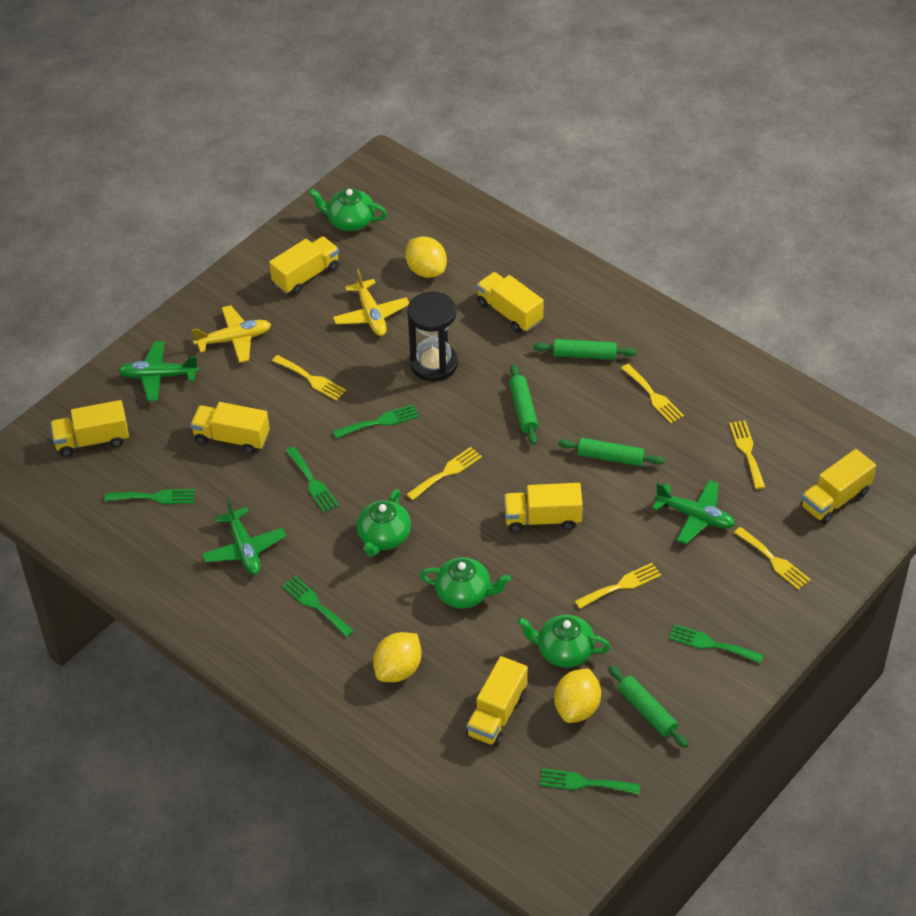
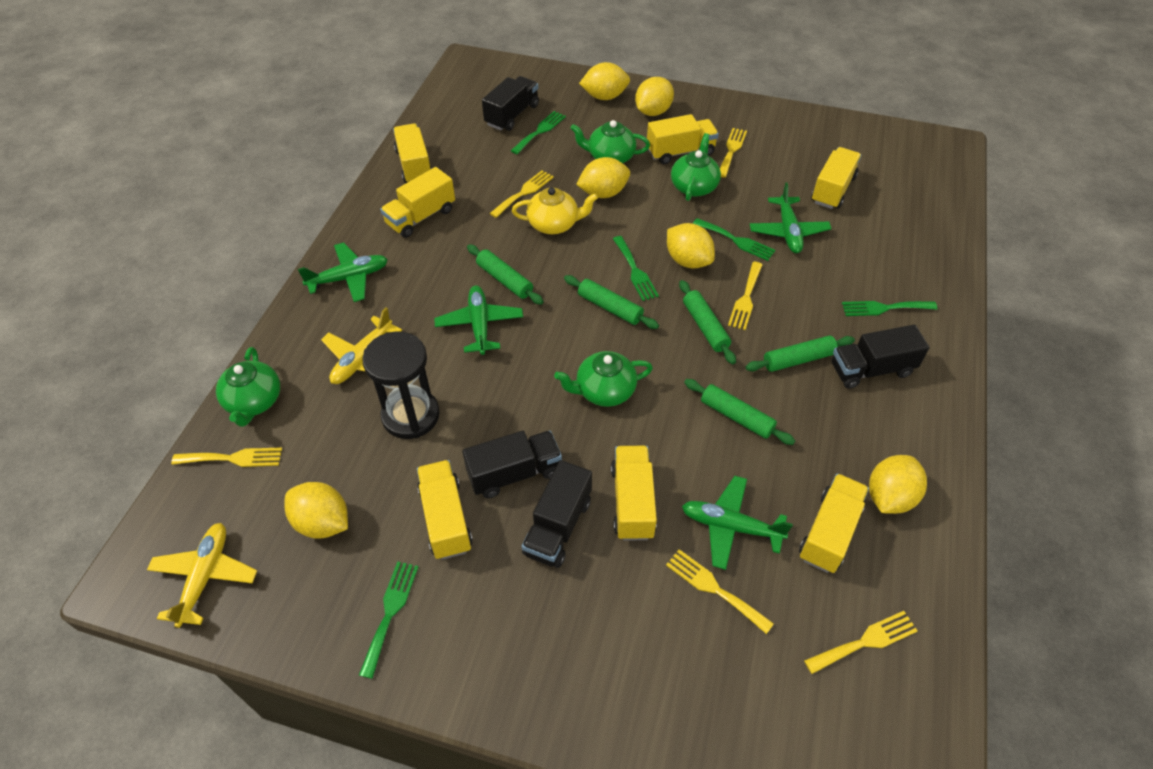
black truck: 0 -> 4
green fork: 6 -> 5
green plane: 3 -> 4
green rolling pin: 4 -> 5
yellow lemon: 3 -> 6
yellow teapot: 0 -> 1

